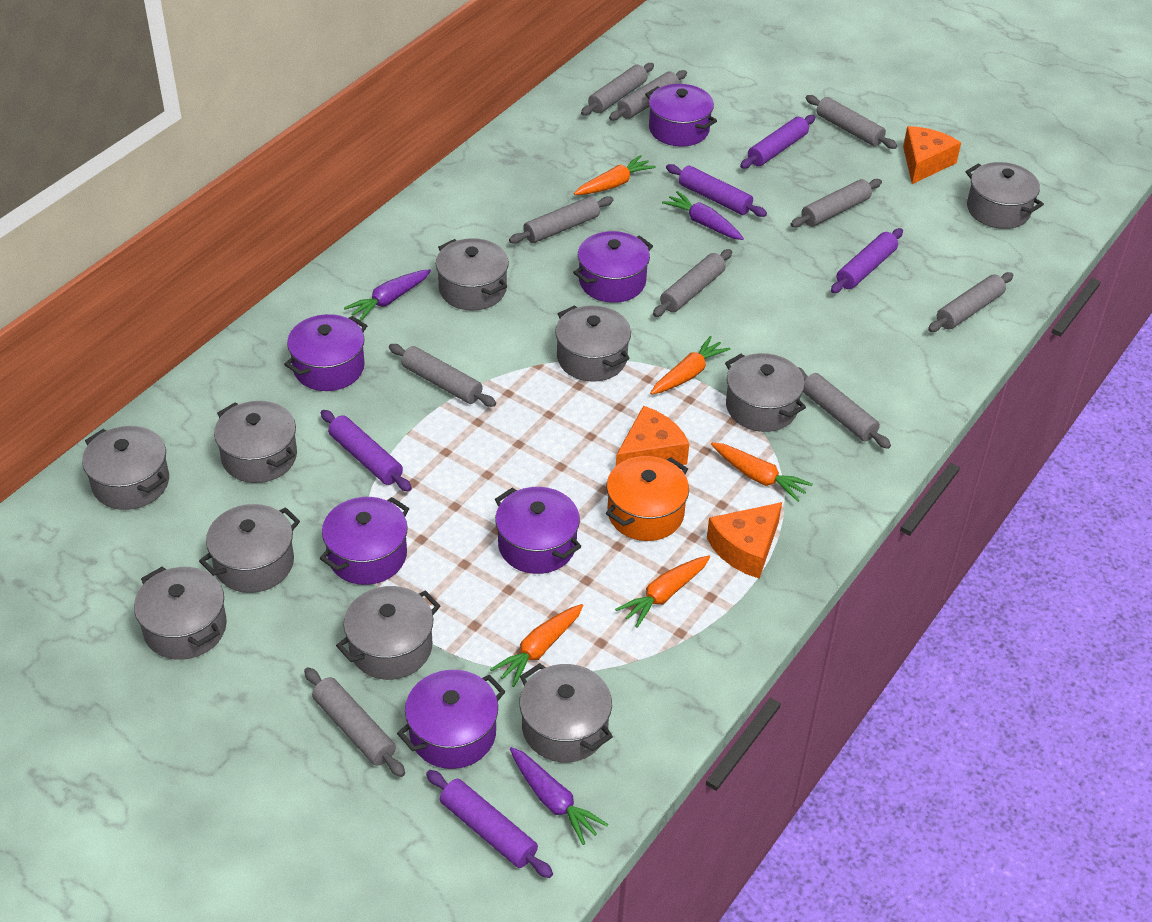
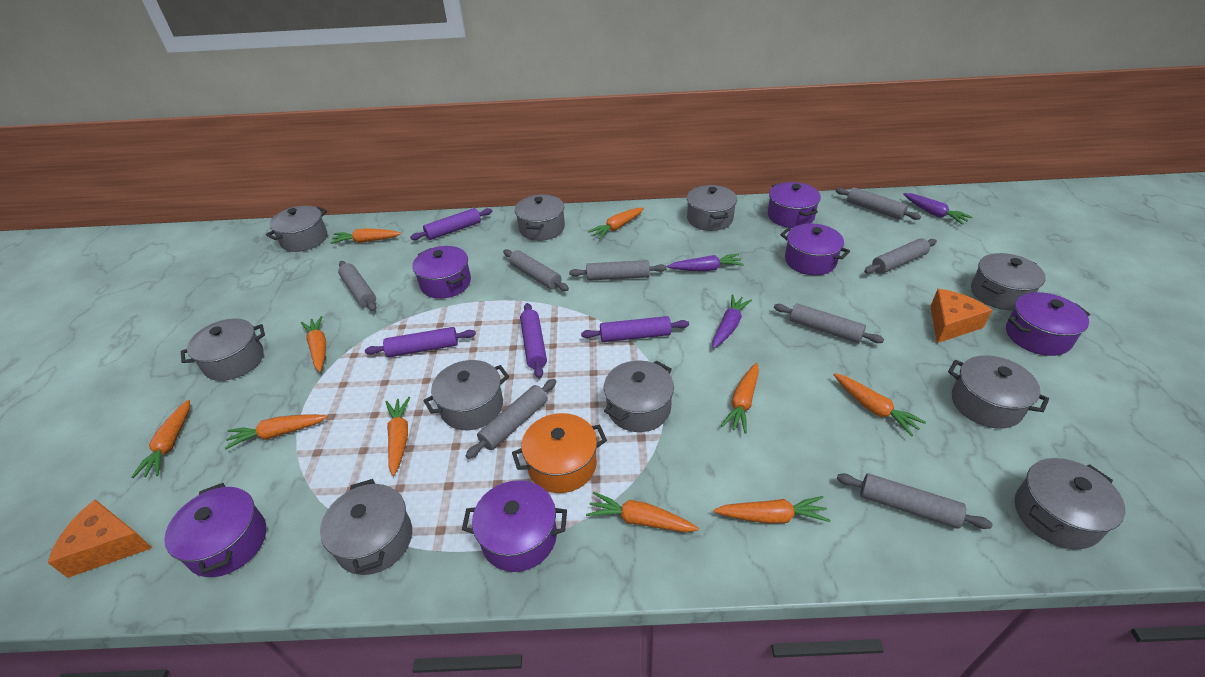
grey rolling pin: 10 -> 8
orange carrot: 5 -> 10
orange cheese: 3 -> 2
purple rolling pin: 5 -> 4

